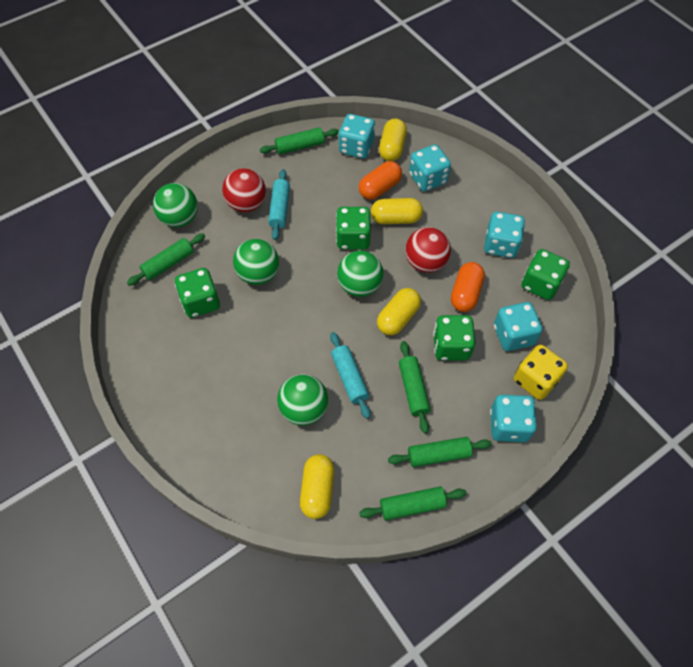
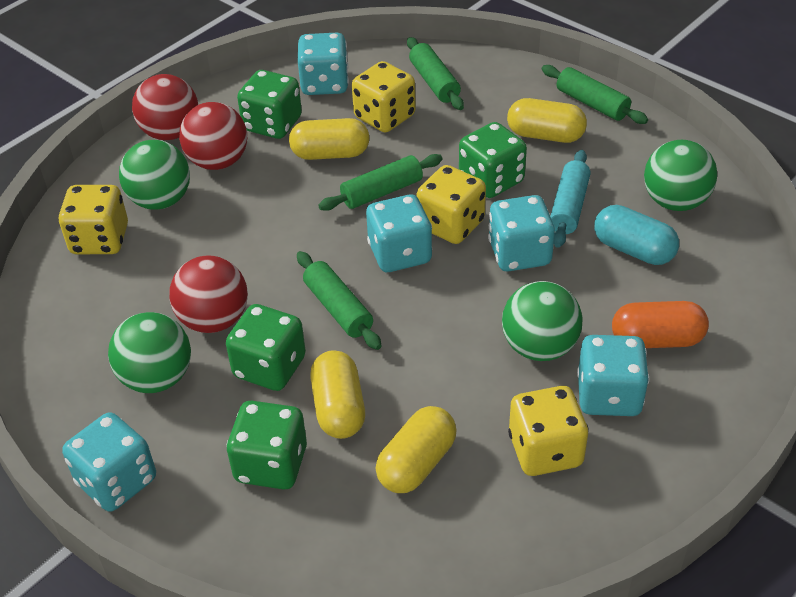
green rolling pin: 5 -> 4
orange capsule: 2 -> 1
red ball: 2 -> 3
turquoise capsule: 0 -> 1
turquoise rolling pin: 2 -> 1
yellow dice: 1 -> 4

